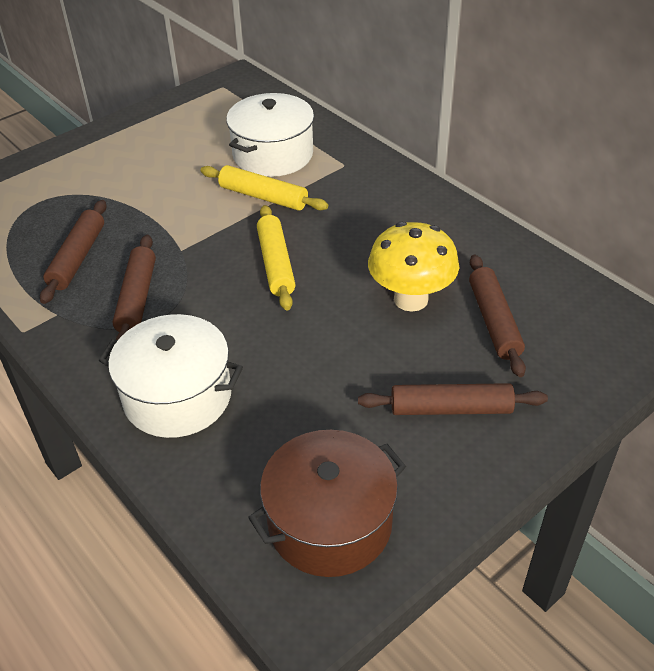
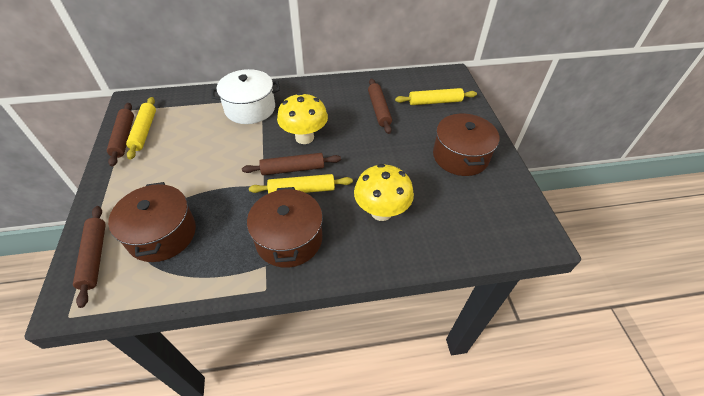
brown pot: 1 -> 3
white pot: 2 -> 1
yellow mushroom: 1 -> 2
yellow rolling pin: 2 -> 3

